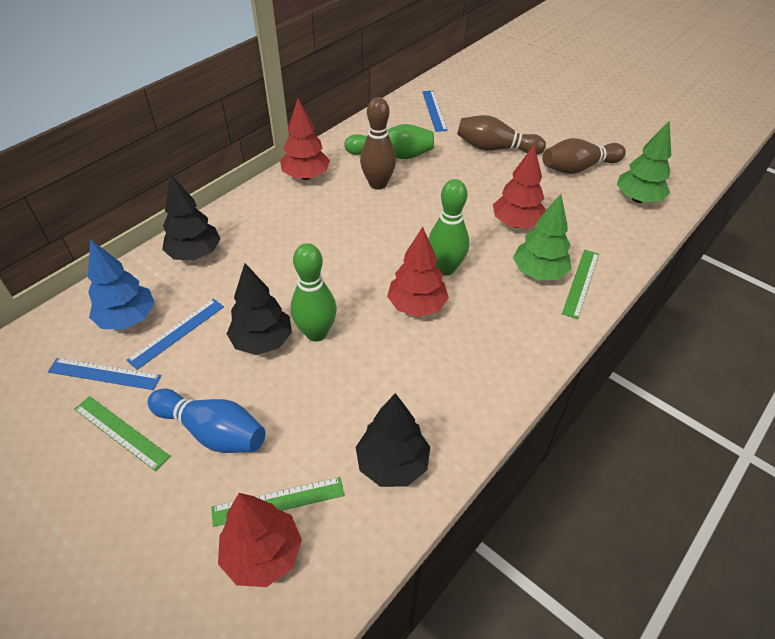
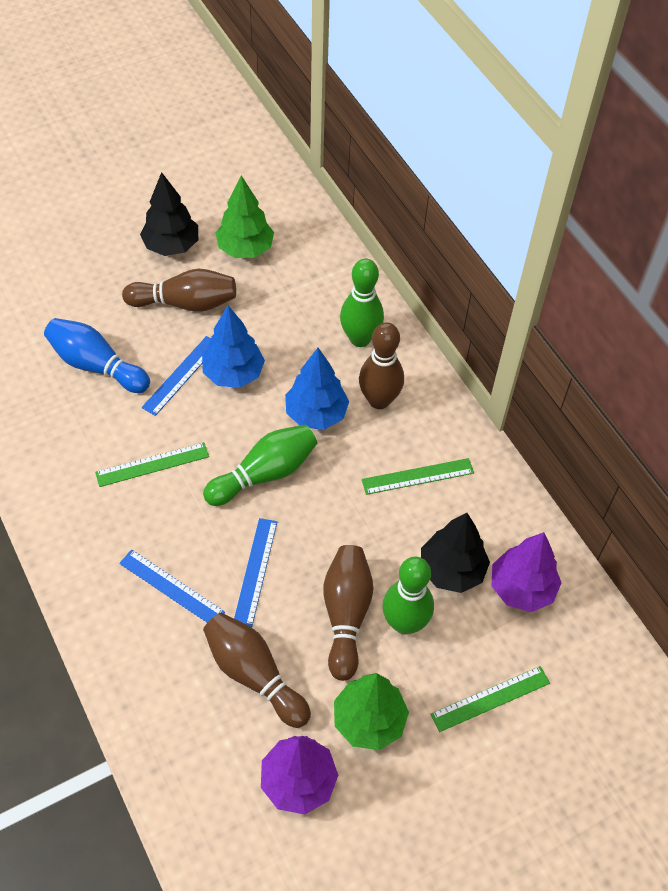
black tree: 3 -> 2
blue tree: 1 -> 2
brown bowling pin: 3 -> 4
purple tree: 0 -> 2
red tree: 4 -> 0

